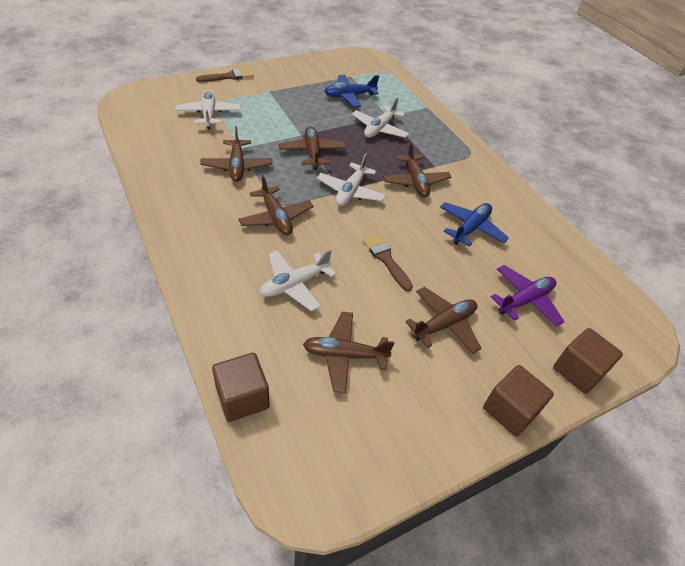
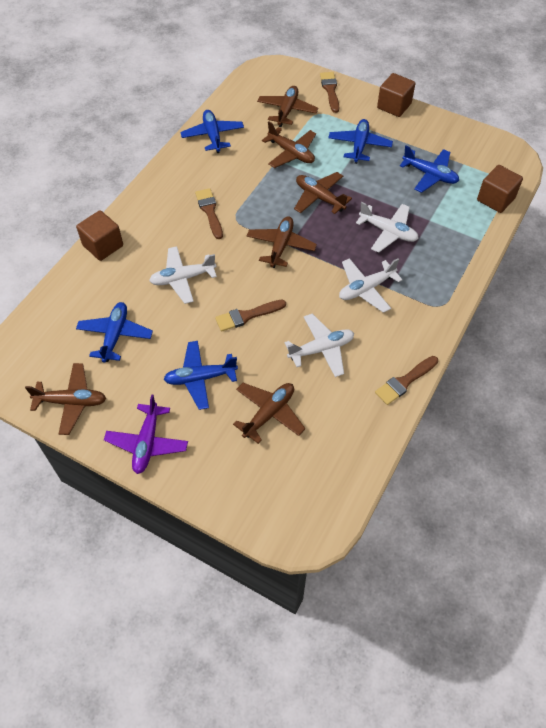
blue plane: 2 -> 5
brown brush: 2 -> 4

